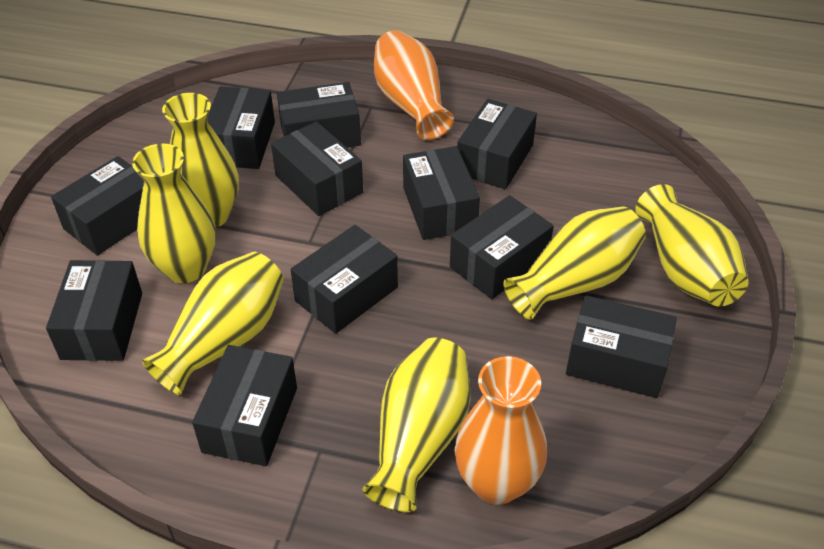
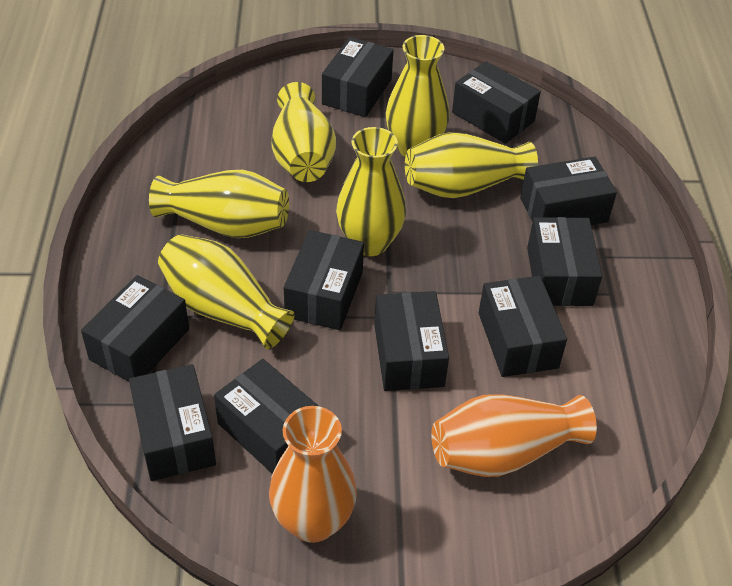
black box: 11 -> 10

